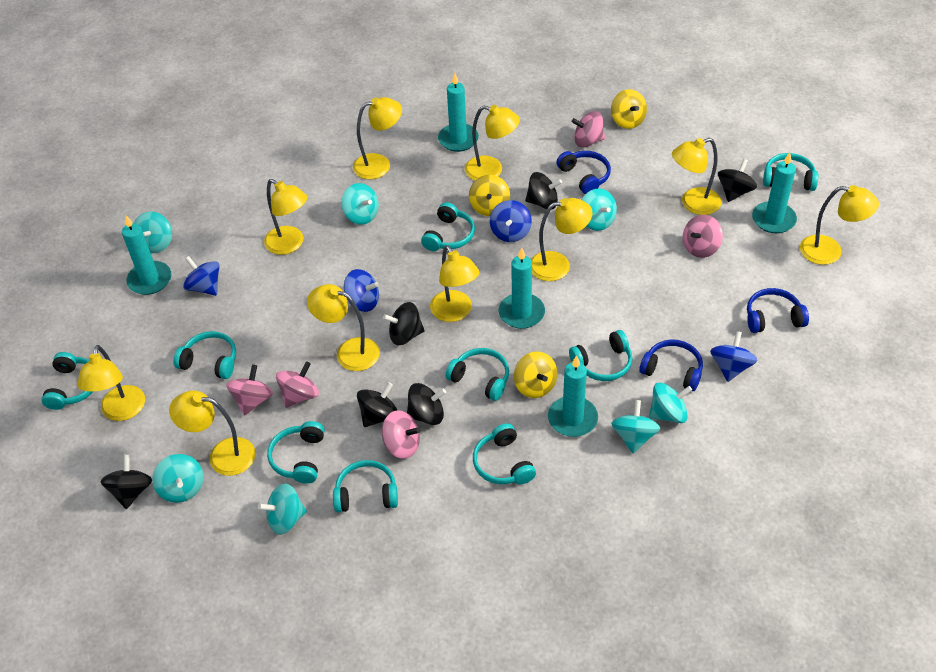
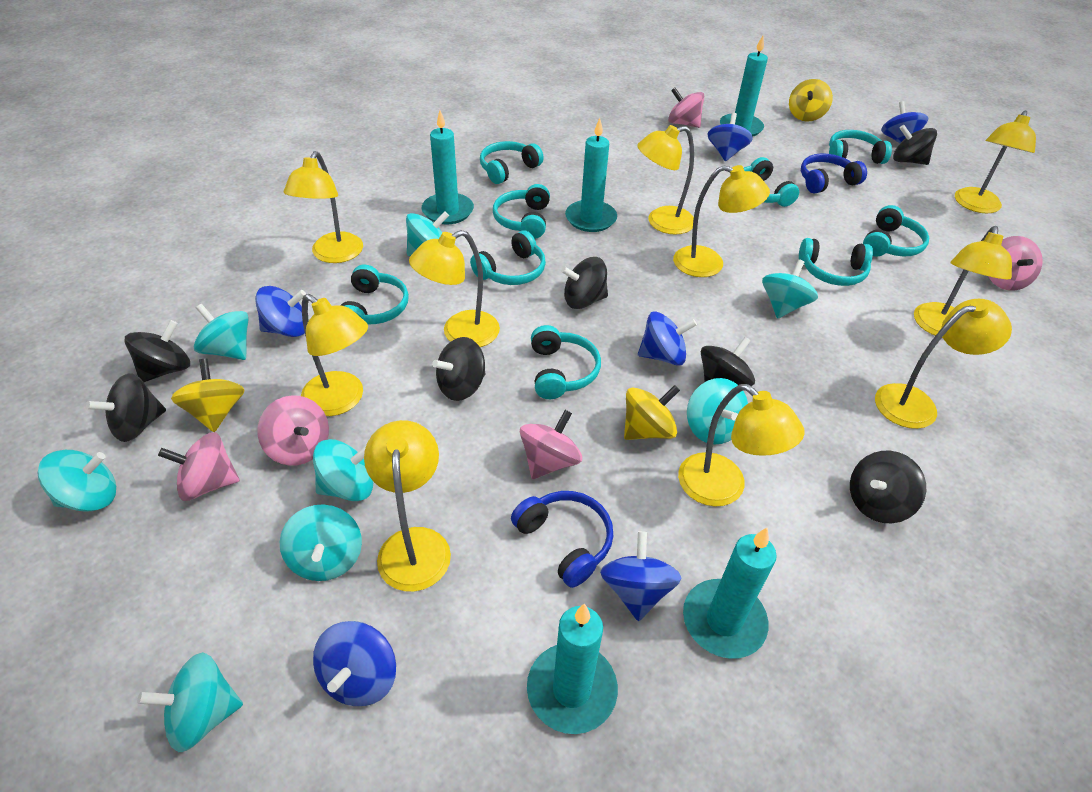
black spinning top: 6 -> 7
blue headphones: 3 -> 2
blue spinning top: 4 -> 6
turquoise spinning top: 7 -> 8

